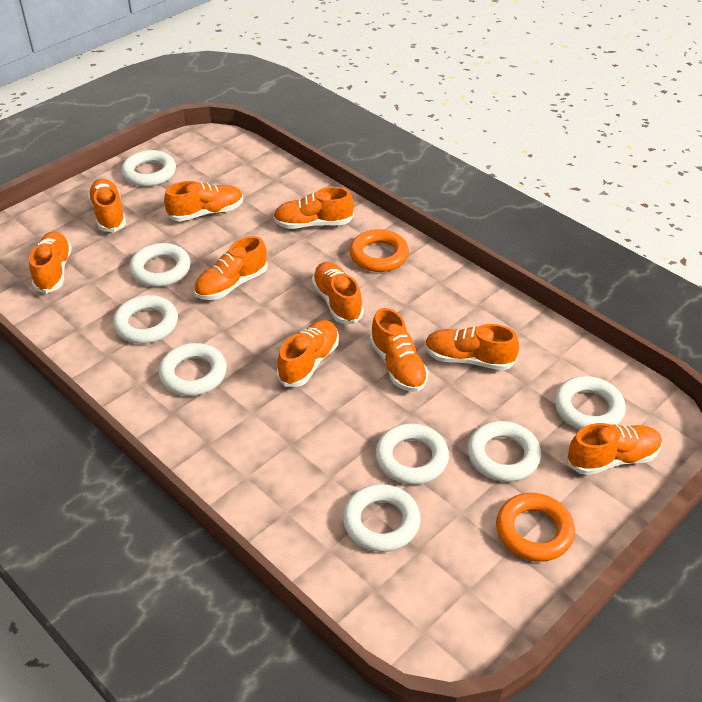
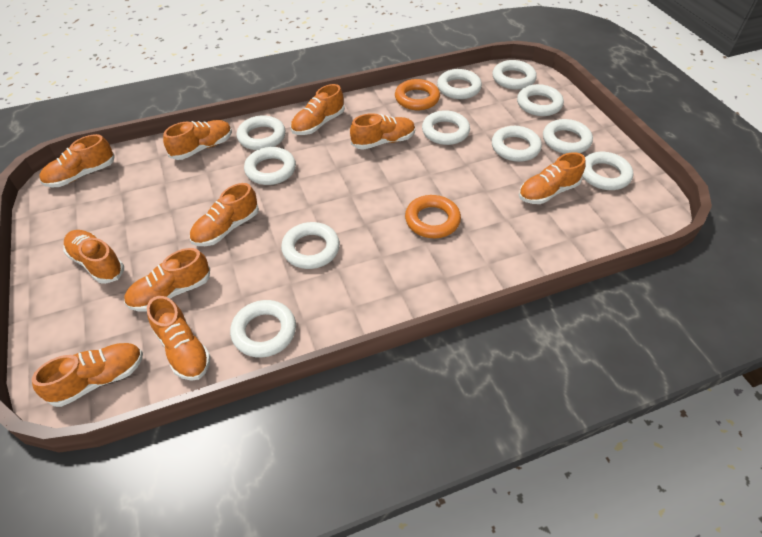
white ring: 8 -> 11

